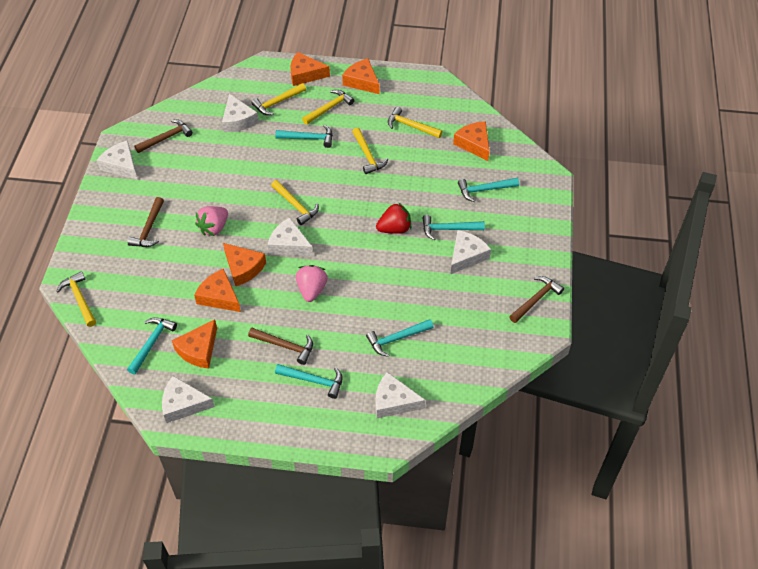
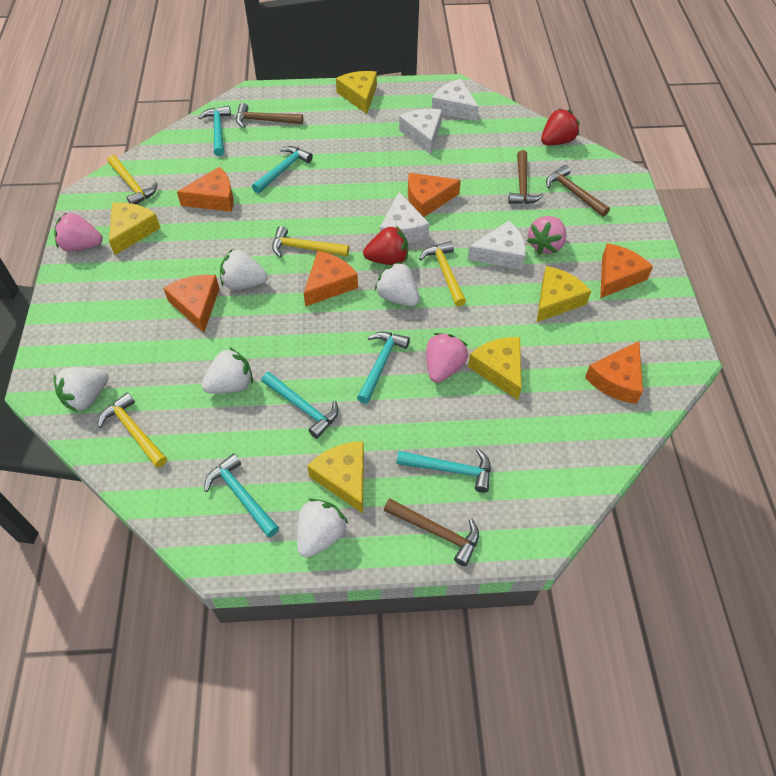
pink strawberry: 2 -> 3
red strawberry: 1 -> 2
white cheese: 6 -> 4
white strawberry: 0 -> 5
yellow cheese: 0 -> 5
yellow hammer: 6 -> 4

